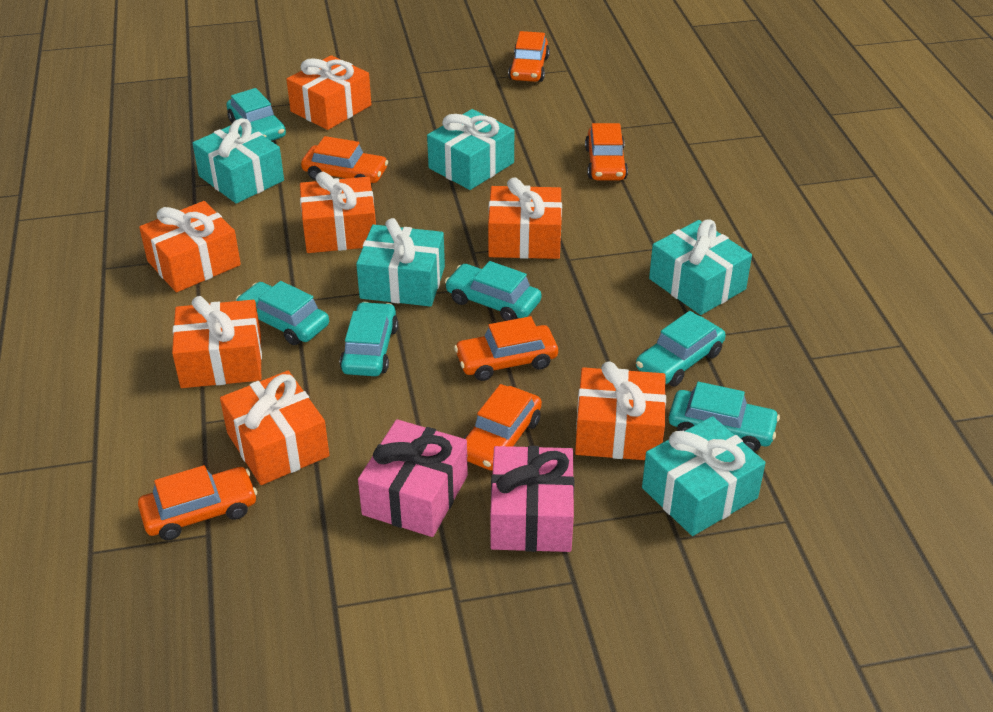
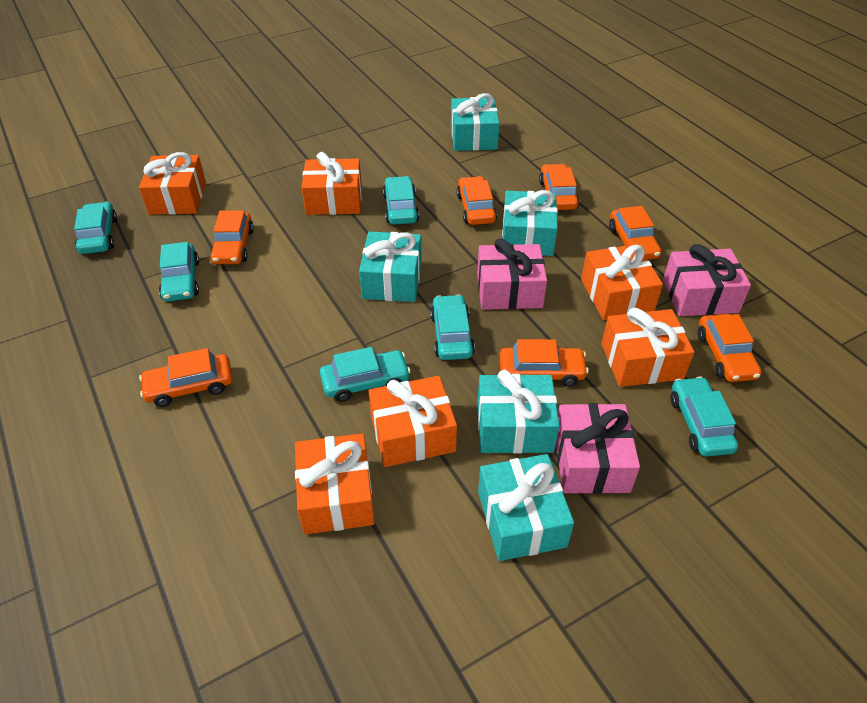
orange car: 6 -> 7
orange gift: 7 -> 6
pink gift: 2 -> 3

